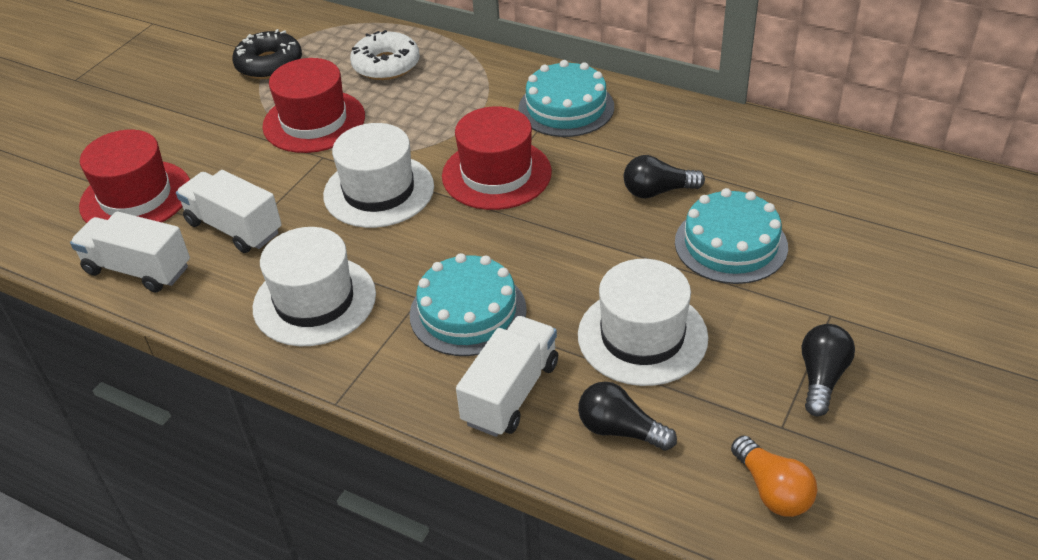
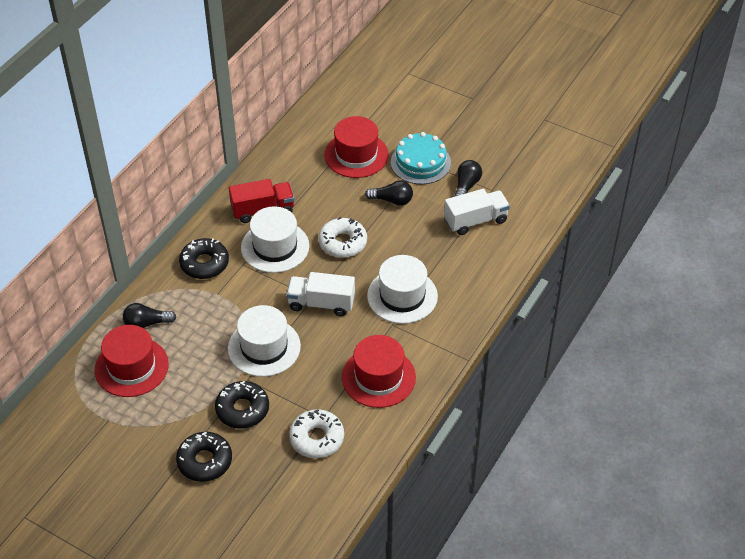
black donut: 1 -> 3
orange light bulb: 1 -> 0
red truck: 0 -> 1
turquoise cake: 3 -> 1
white donut: 1 -> 2
white truck: 3 -> 2

